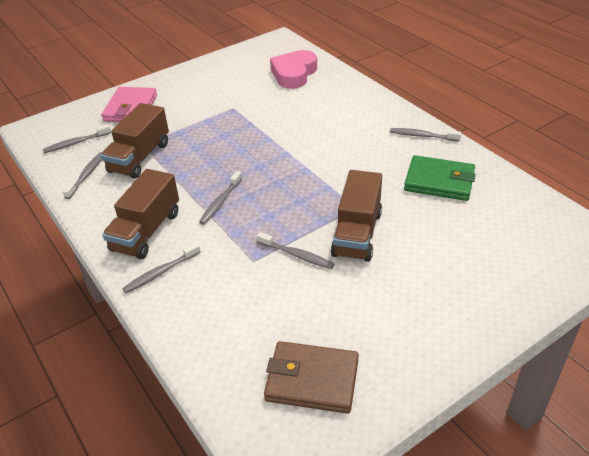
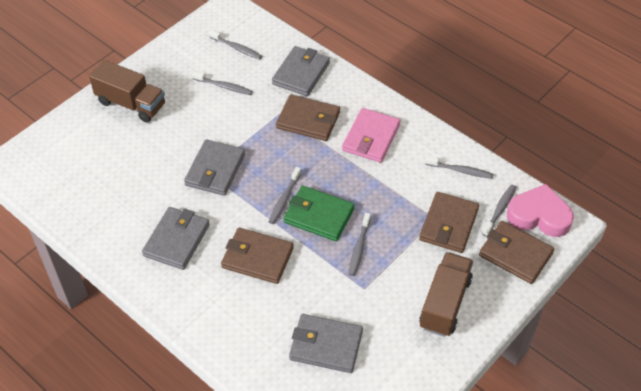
brown truck: 3 -> 2
brown wallet: 1 -> 4
grey wallet: 0 -> 4

